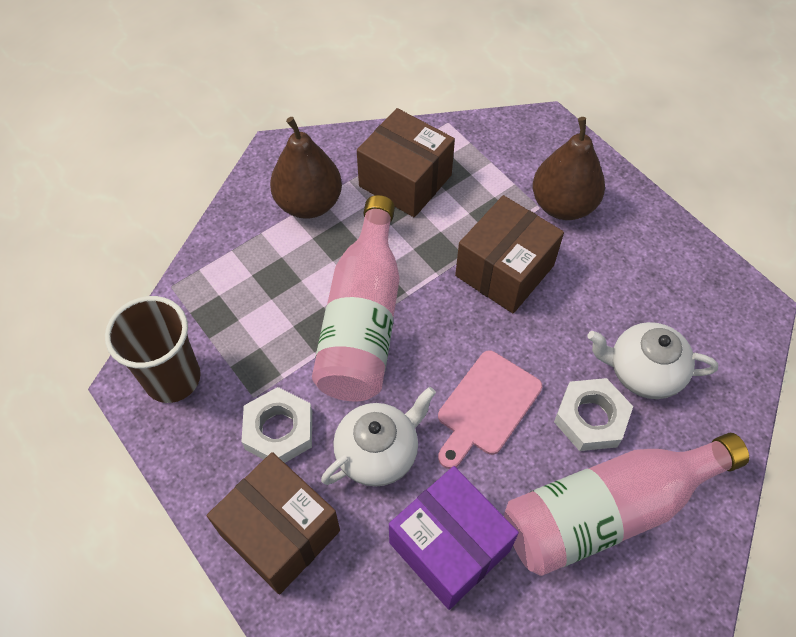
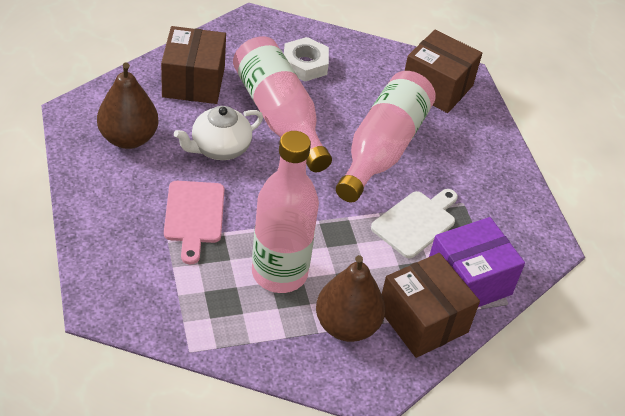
brown cup: 1 -> 0
pink bottle: 2 -> 3
white cutting board: 0 -> 1
white nut: 2 -> 1
white teapot: 2 -> 1

